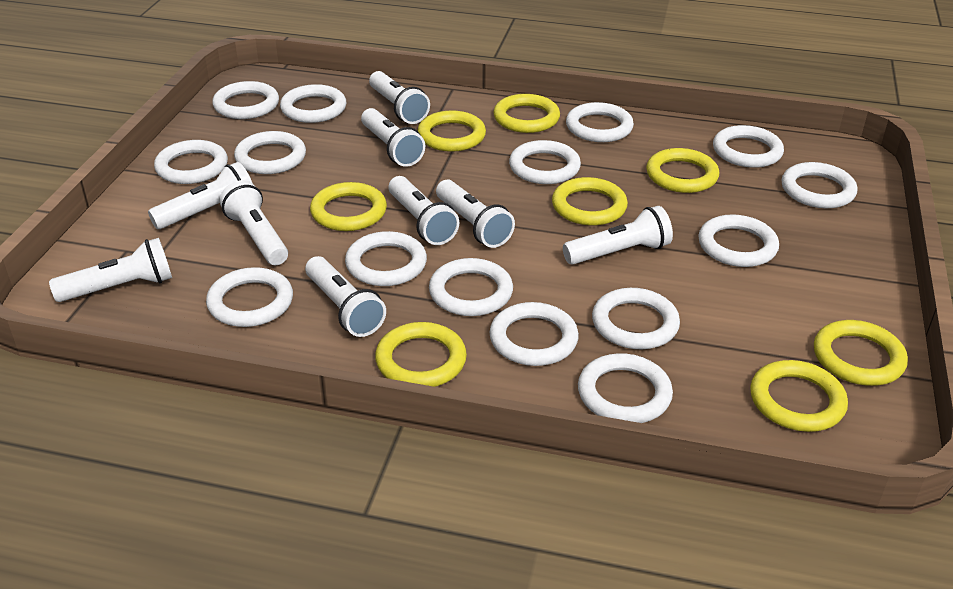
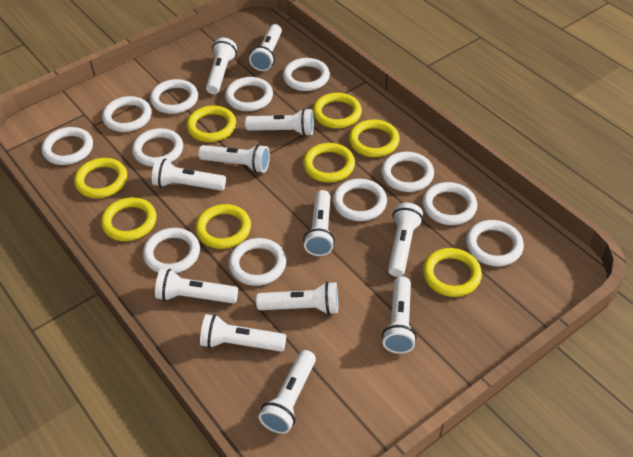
white flashlight: 9 -> 12
white ring: 15 -> 12

